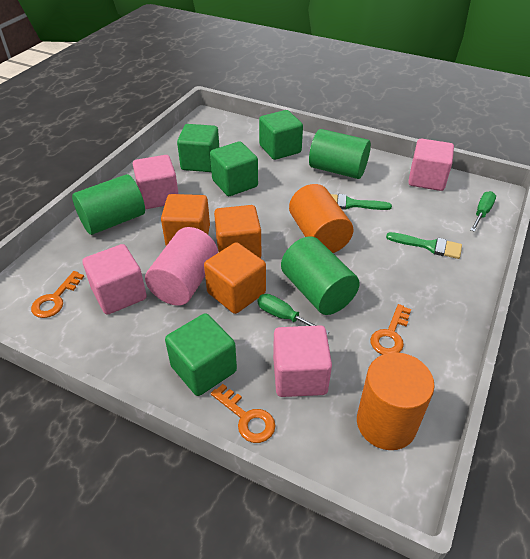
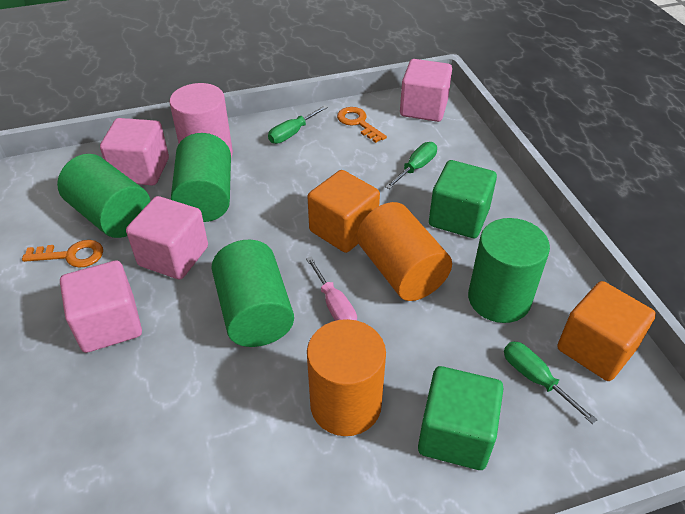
green brush: 2 -> 0
green cube: 4 -> 2
green cylinder: 3 -> 4
green screwdriver: 2 -> 3
orange cube: 3 -> 2
orange key: 3 -> 2
pink screwdriver: 0 -> 1

